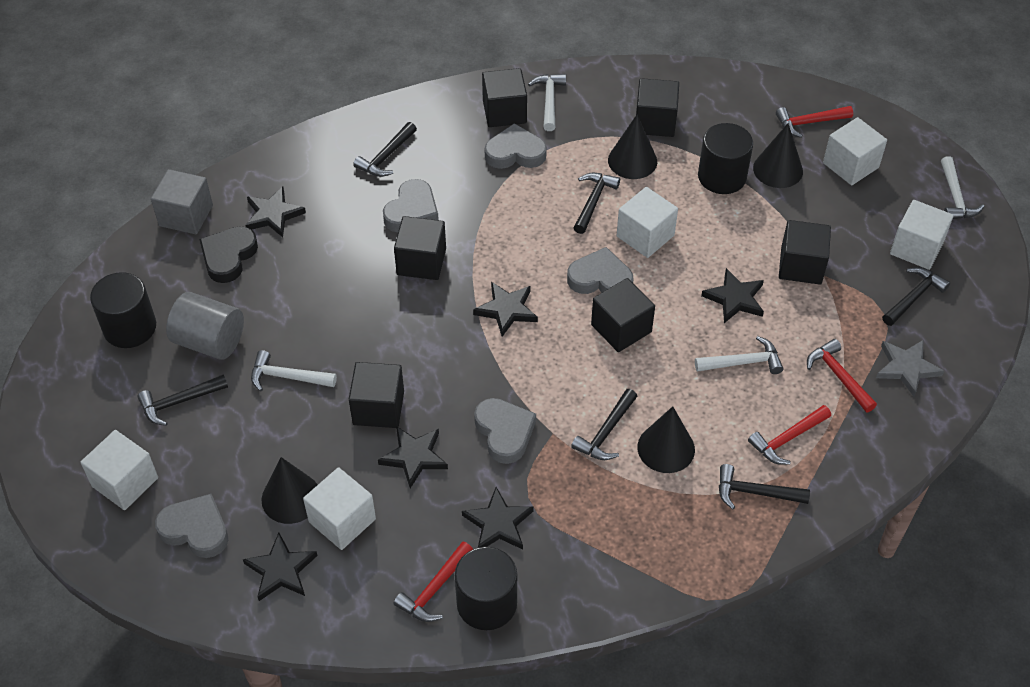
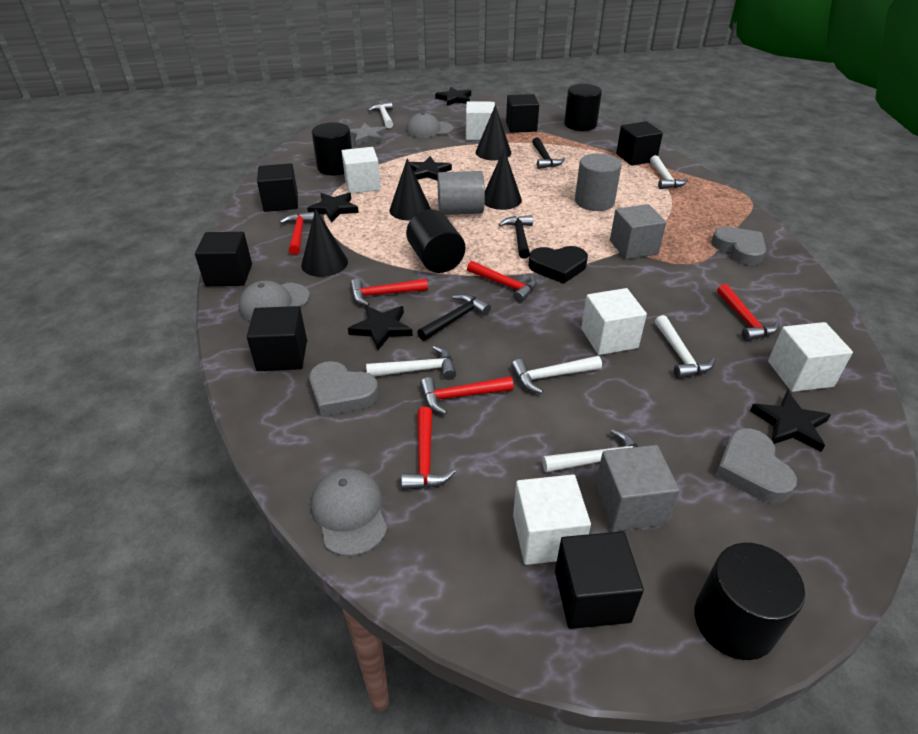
black cylinder: 3 -> 4
black hammer: 6 -> 3
black star: 6 -> 5
grey cap: 0 -> 3
grey cube: 1 -> 2
grey cylinder: 1 -> 2
grey heart: 5 -> 3
red hammer: 4 -> 6
white hammer: 4 -> 6

